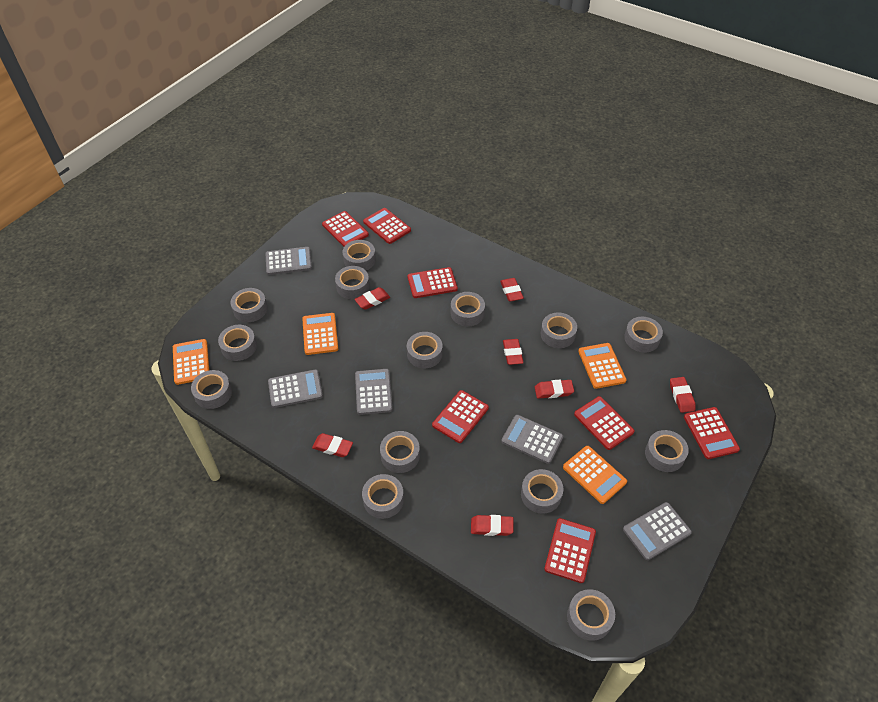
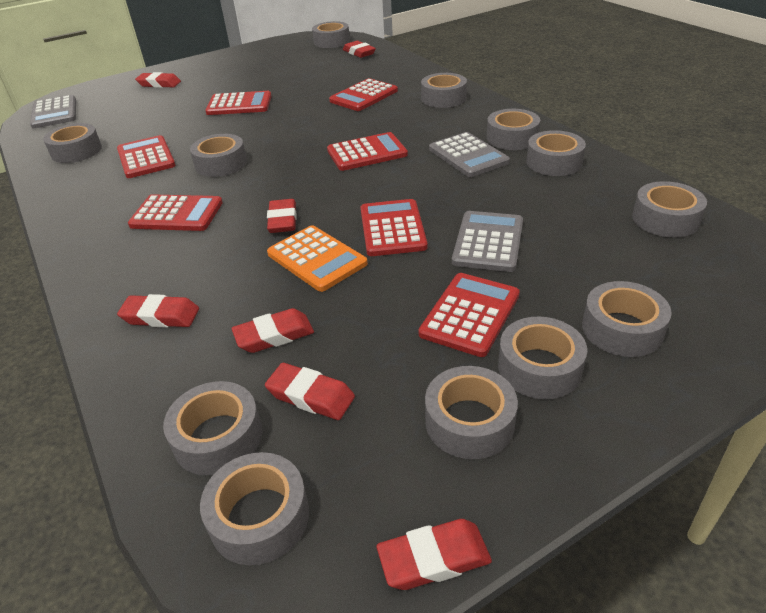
grey calculator: 5 -> 3
grey tape: 14 -> 12
orange calculator: 4 -> 1

